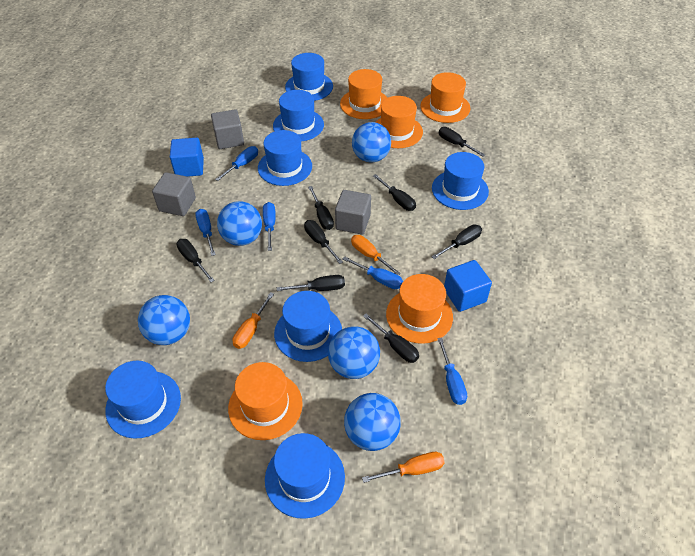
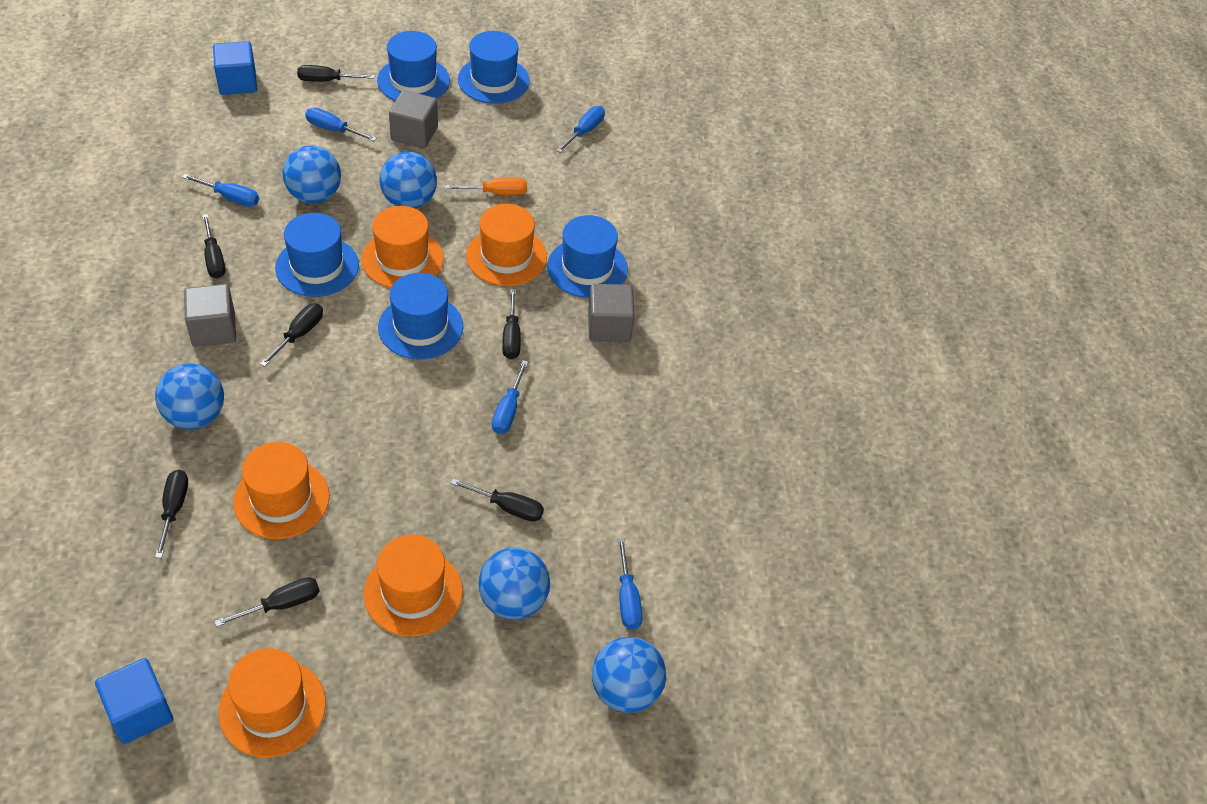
black screwdriver: 8 -> 7
blue hat: 7 -> 5
orange screwdriver: 3 -> 1

